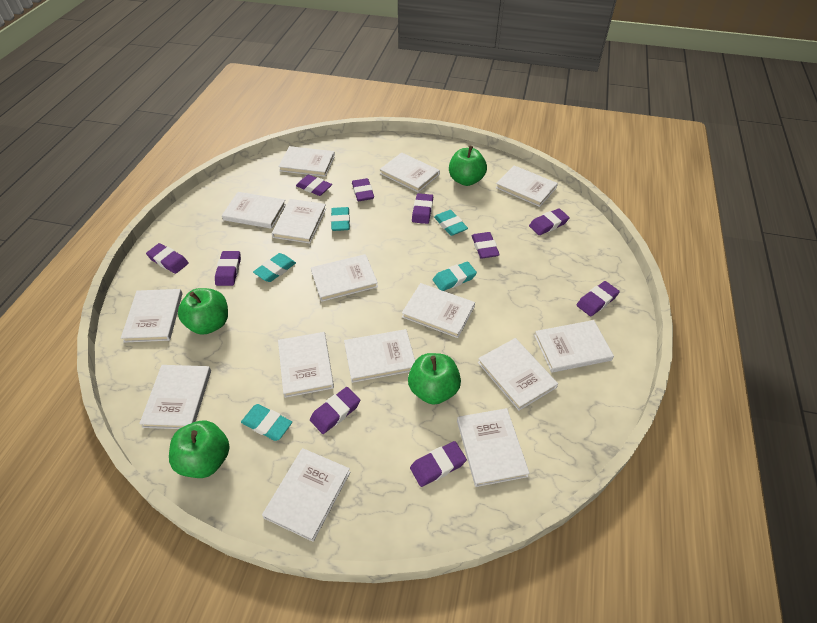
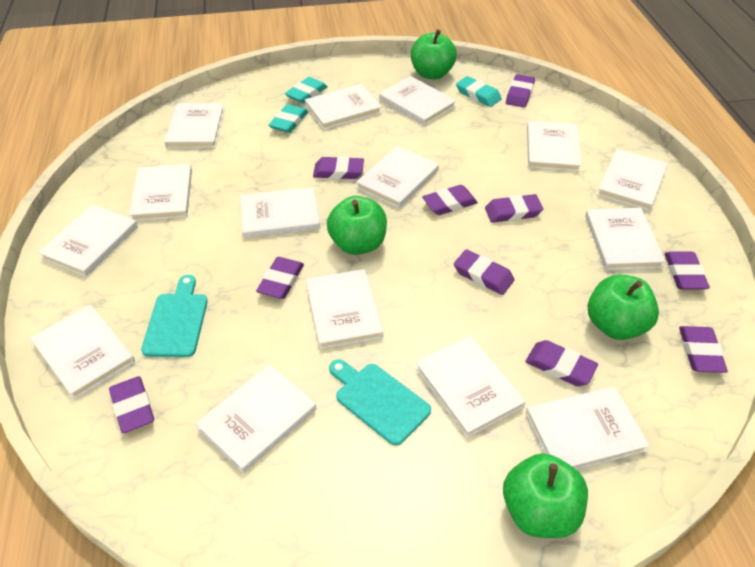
turquoise cutting board: 0 -> 2
turquoise eraser: 5 -> 3

